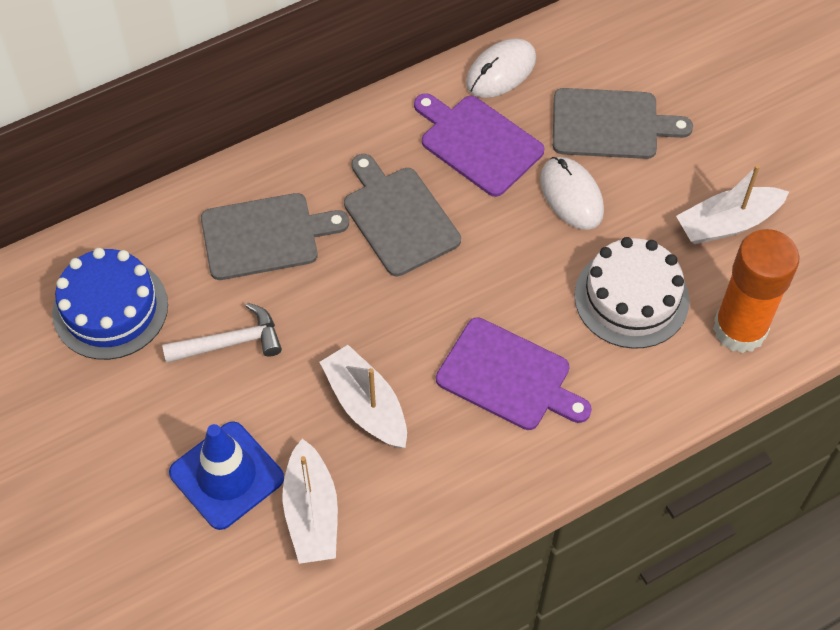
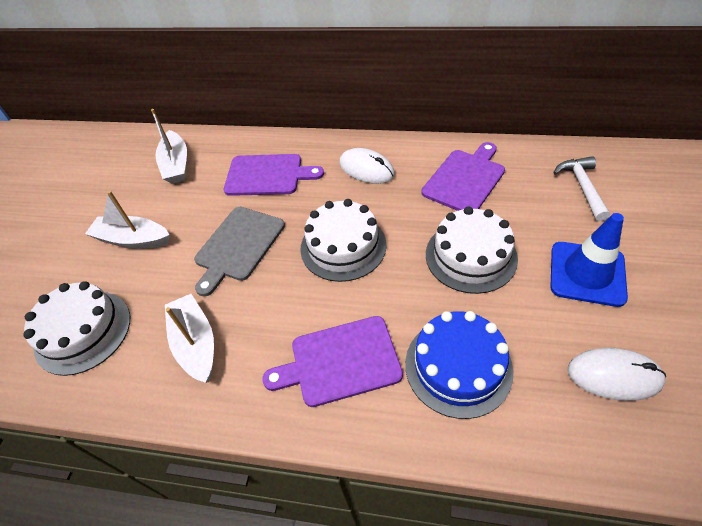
grey cutting board: 3 -> 1
orange glue stick: 1 -> 0
purple cutting board: 2 -> 3
white cake: 1 -> 3

